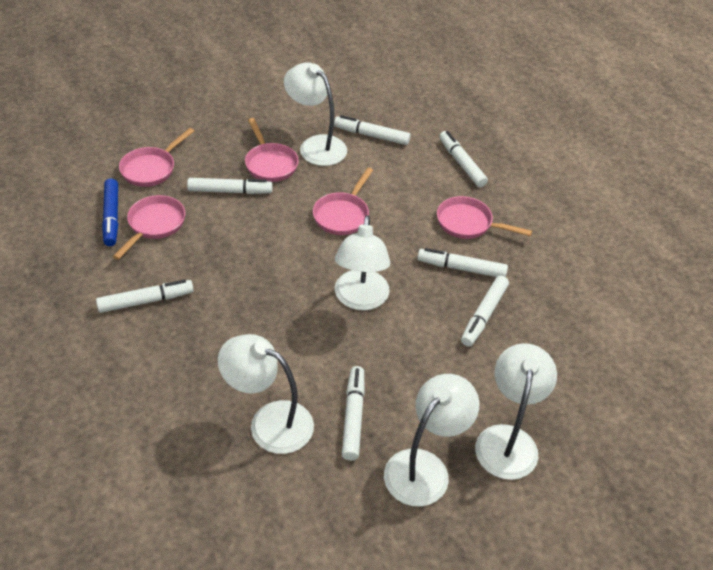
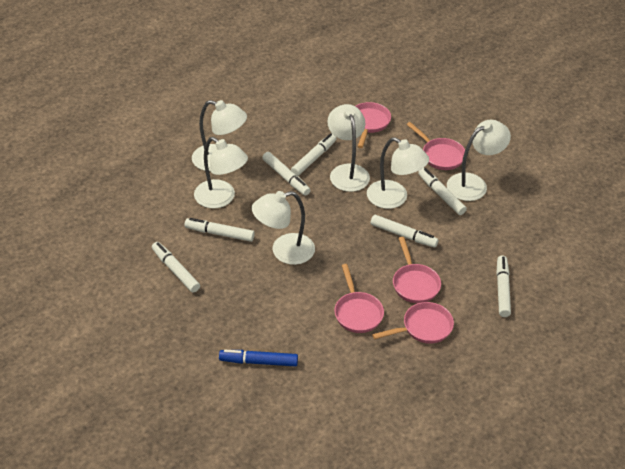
white lamp: 5 -> 6

